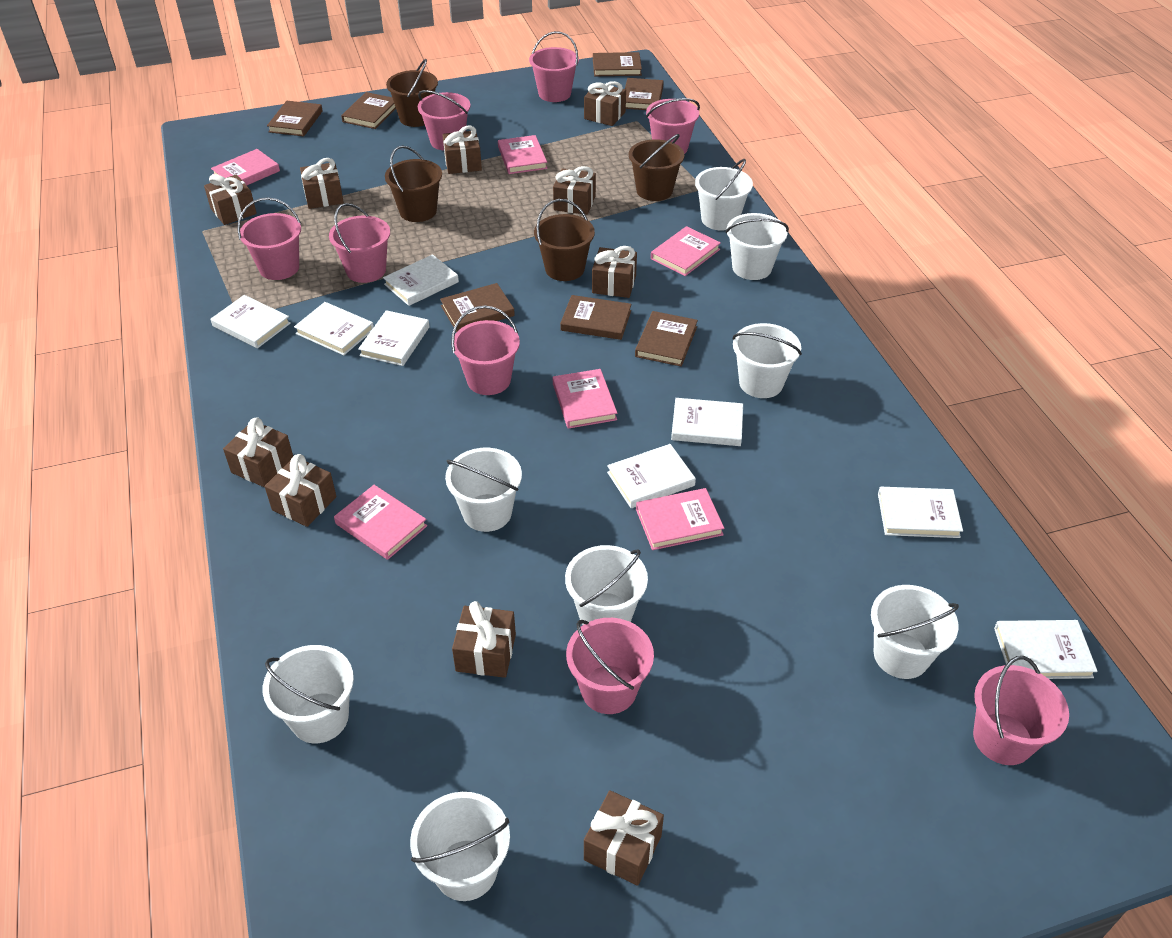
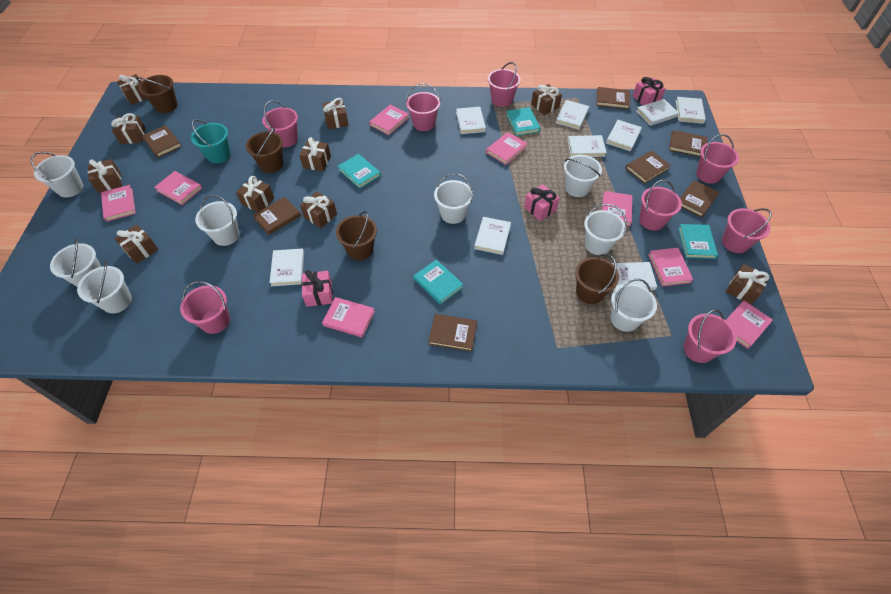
pink book: 6 -> 8
pink gift: 0 -> 3
turquoise book: 0 -> 4
turquoise bucket: 0 -> 1
white book: 8 -> 9

